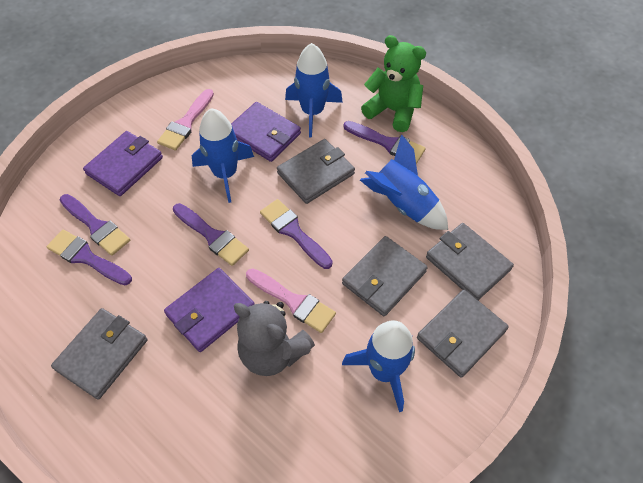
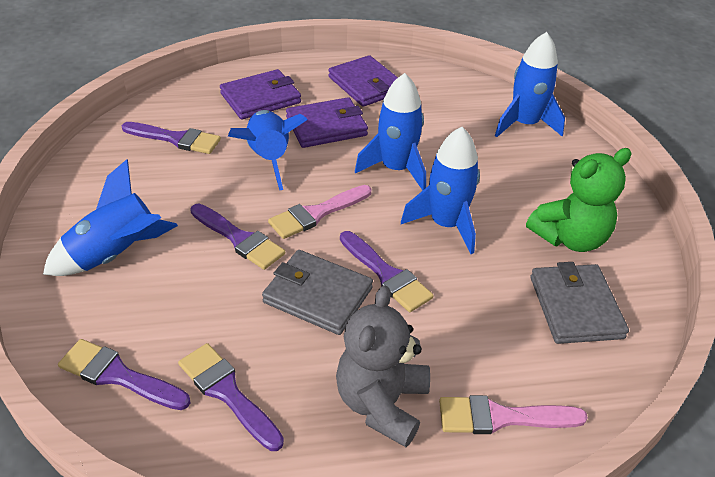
blue rocket: 4 -> 5
grey wallet: 5 -> 2

